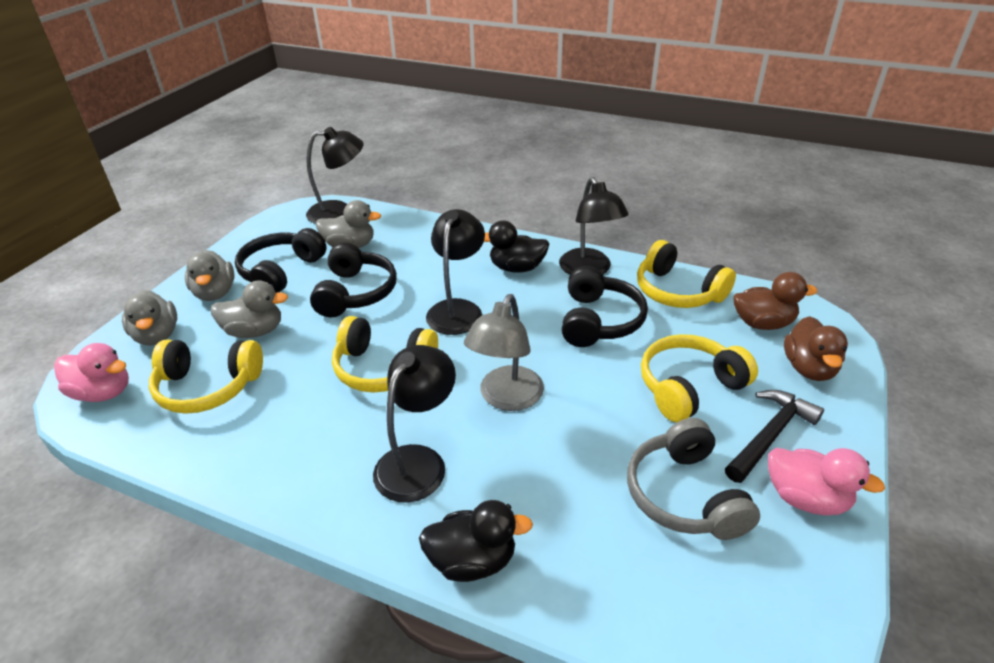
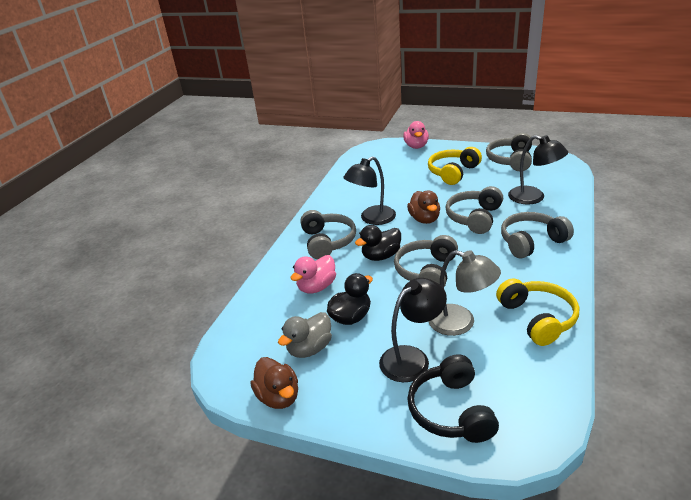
black hammer: 1 -> 0
black headphones: 3 -> 1
black lamp: 4 -> 3
grey duck: 4 -> 1
grey headphones: 1 -> 5
yellow headphones: 4 -> 2

